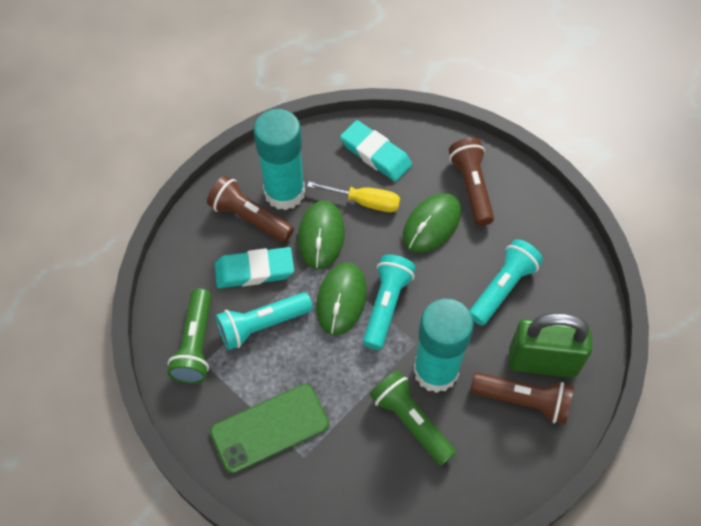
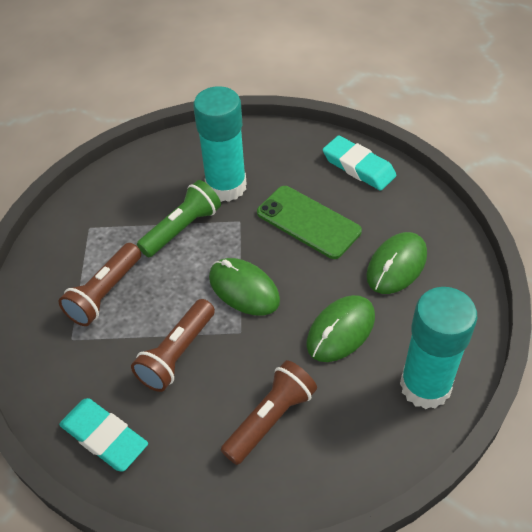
green flashlight: 2 -> 1
green padlock: 1 -> 0
turquoise flashlight: 3 -> 0
yellow screwdriver: 1 -> 0

